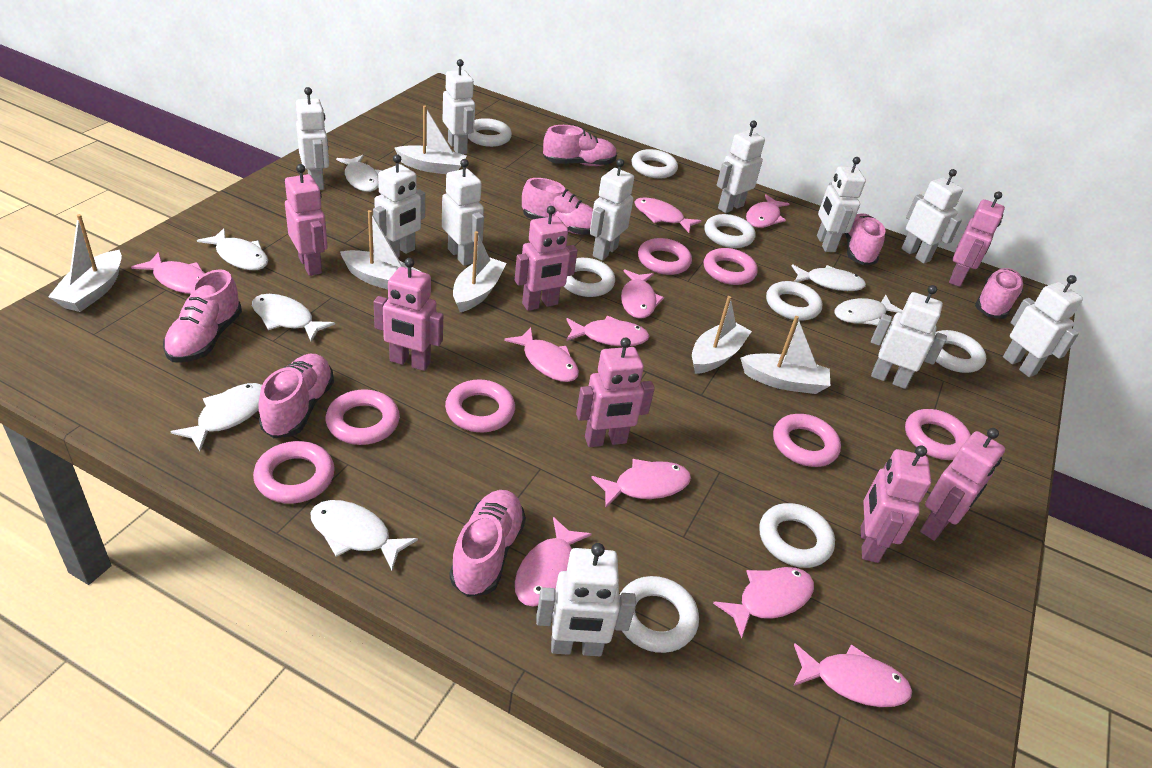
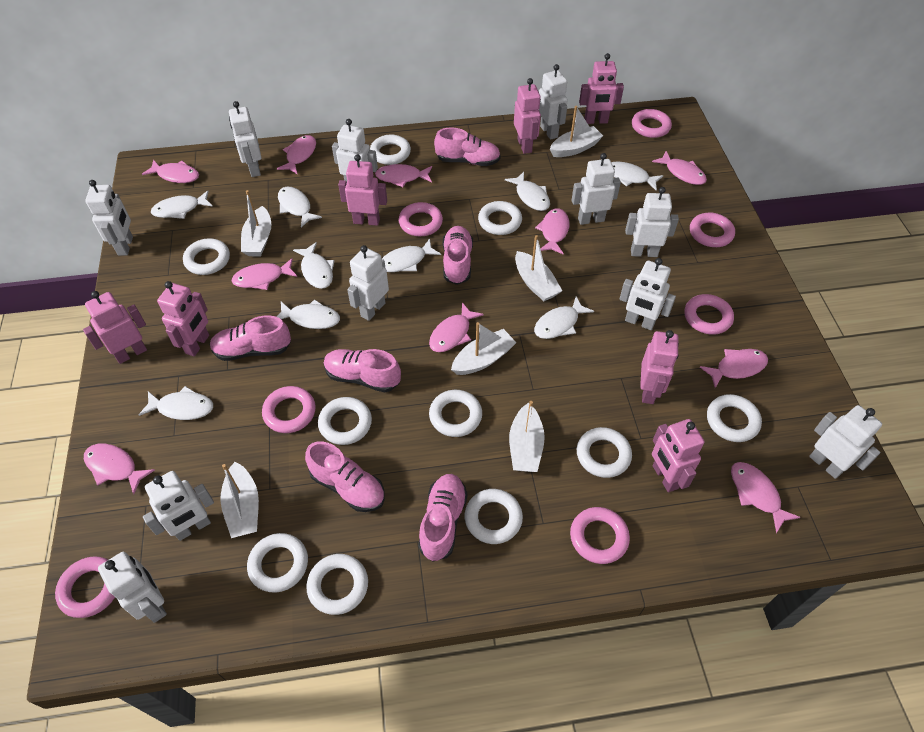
pink shoe: 7 -> 6
white fish: 7 -> 9
white ring: 8 -> 10

